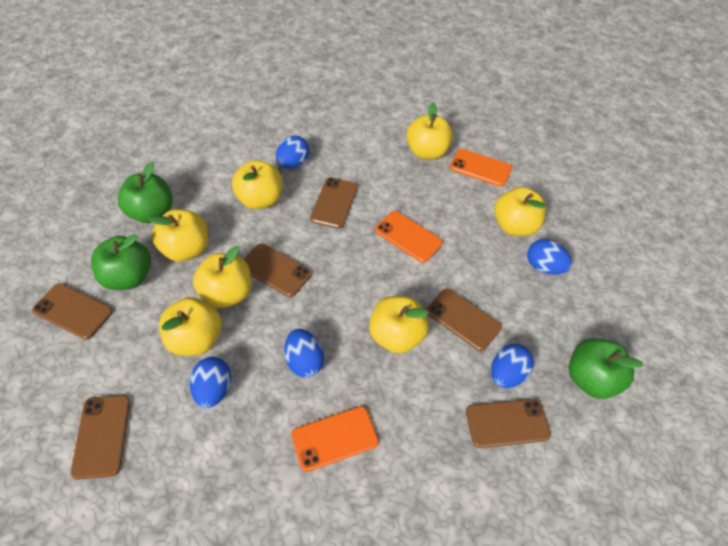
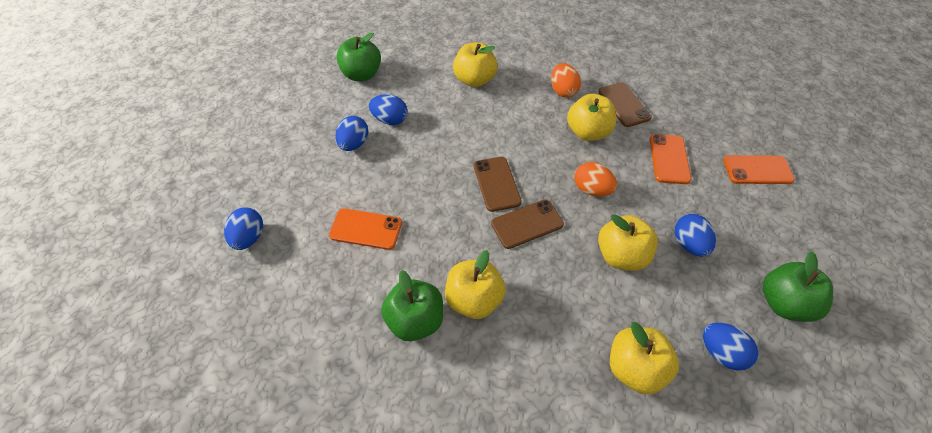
brown phone: 6 -> 3
orange egg: 0 -> 2
yellow apple: 7 -> 5

